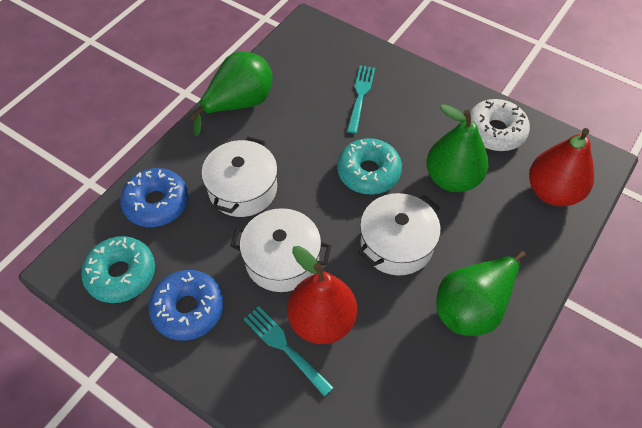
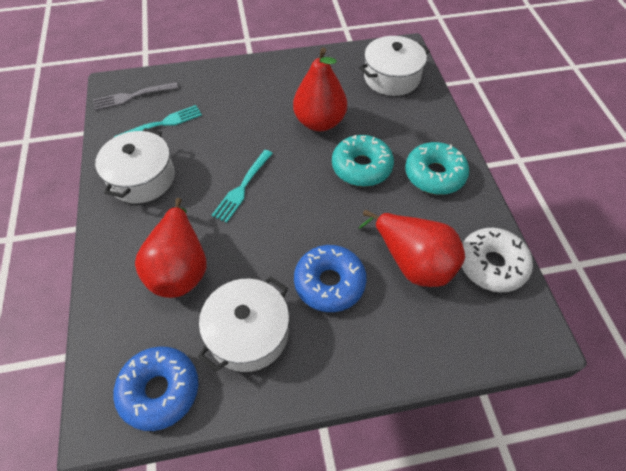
green pear: 3 -> 0
grey fork: 0 -> 1
red pear: 2 -> 3

